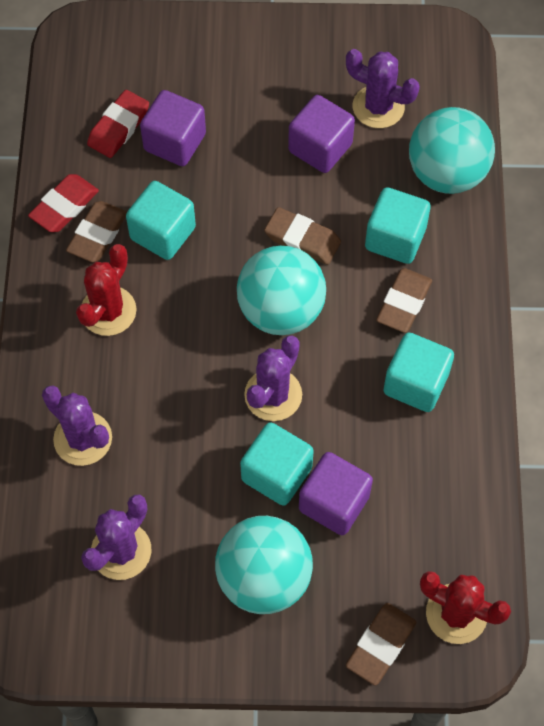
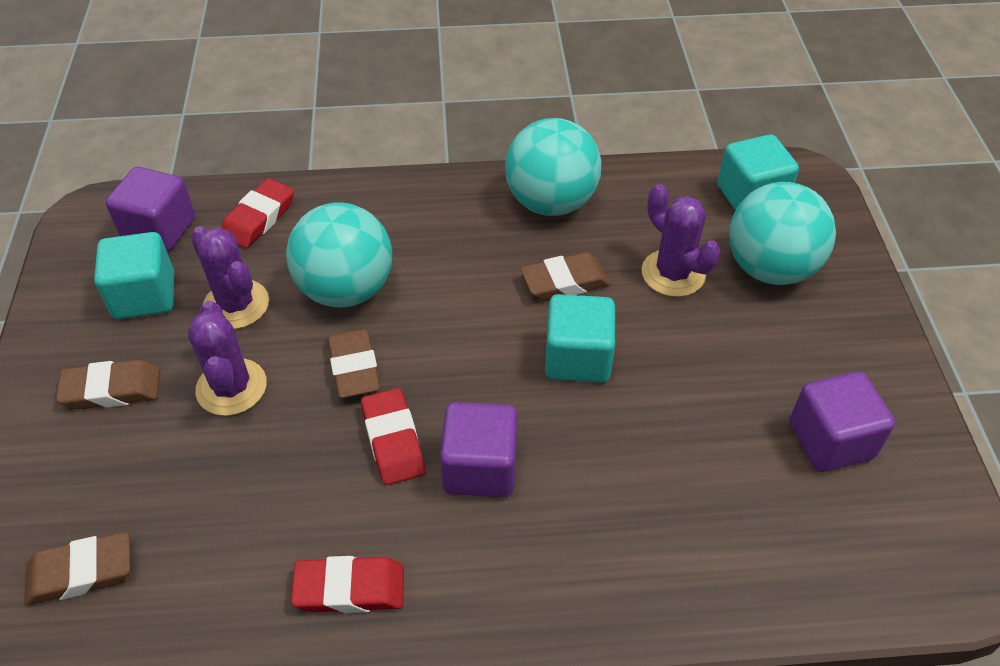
purple cactus: 4 -> 3
red cactus: 2 -> 0
red eraser: 2 -> 3
turquoise cube: 4 -> 3

